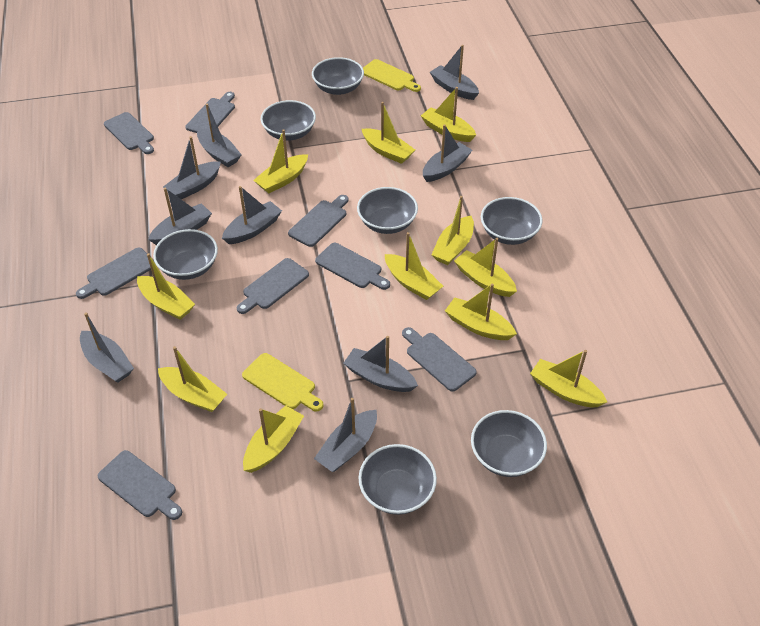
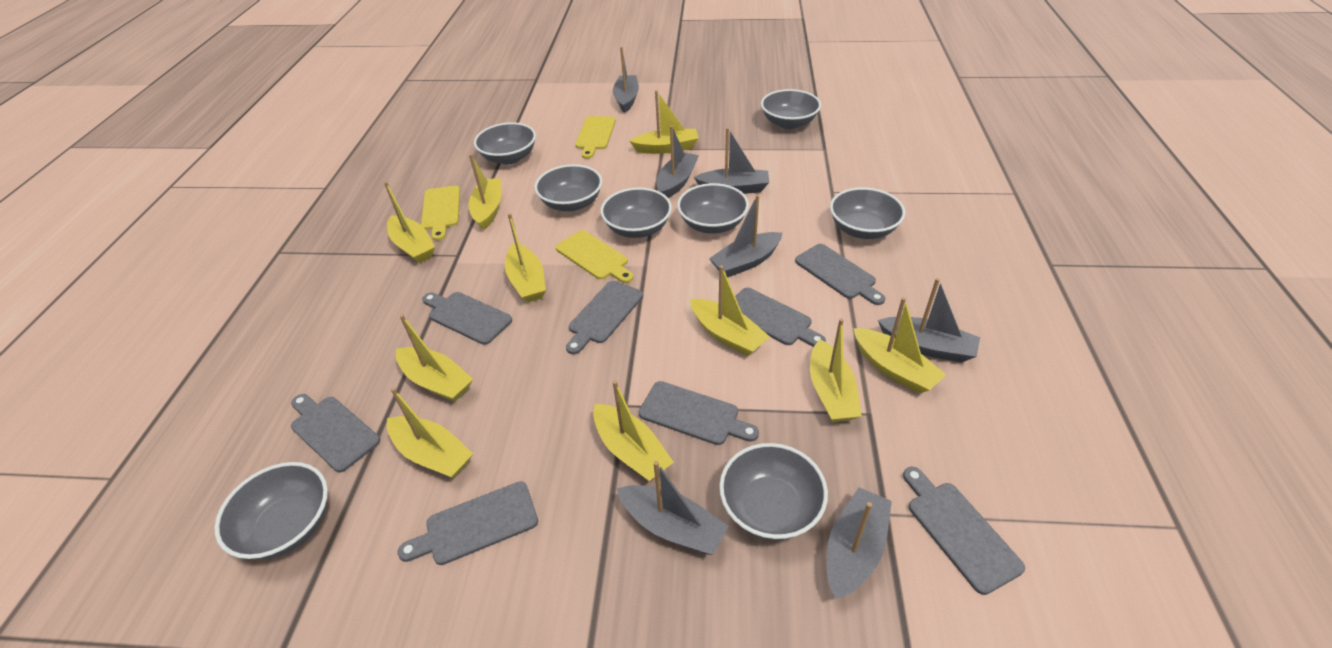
grey boat: 9 -> 7
grey bowl: 7 -> 8
yellow boat: 11 -> 10
yellow cutting board: 2 -> 3

